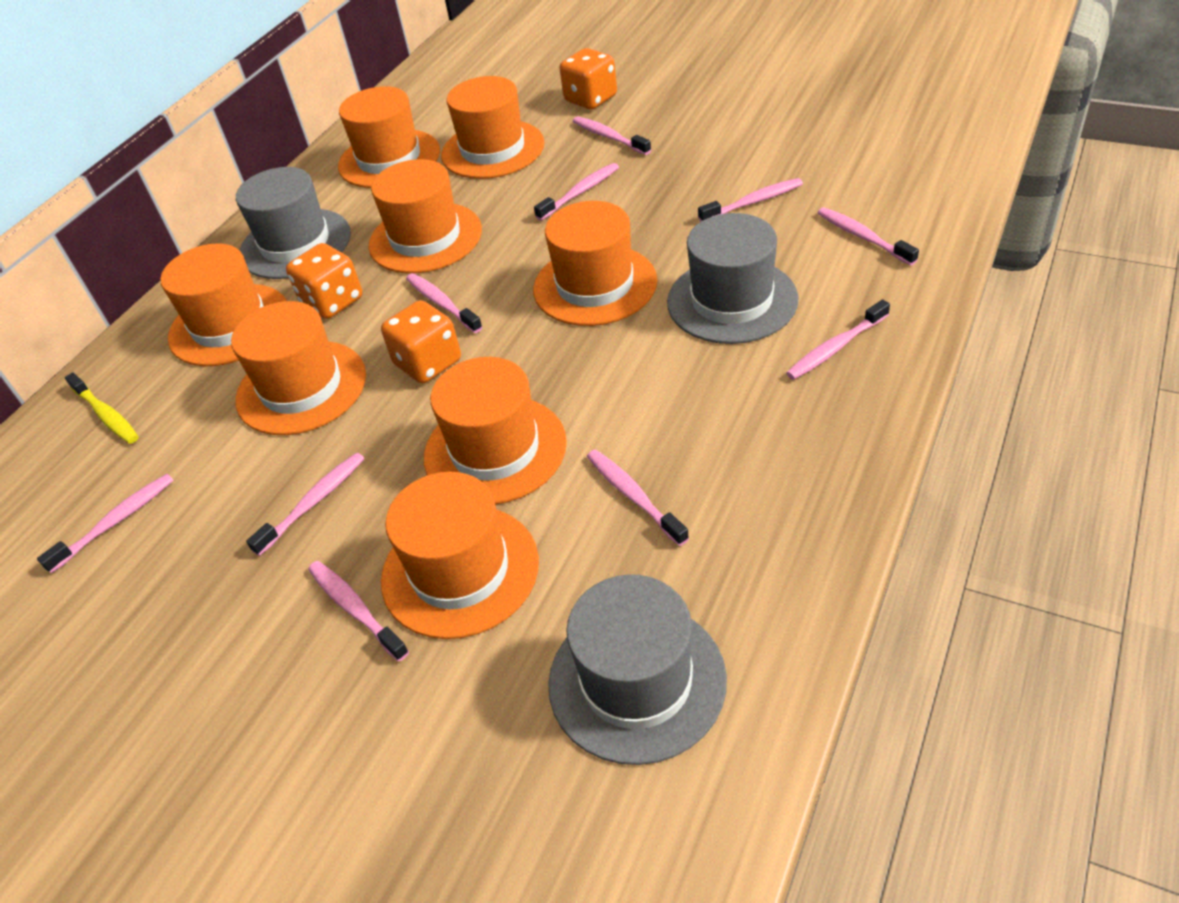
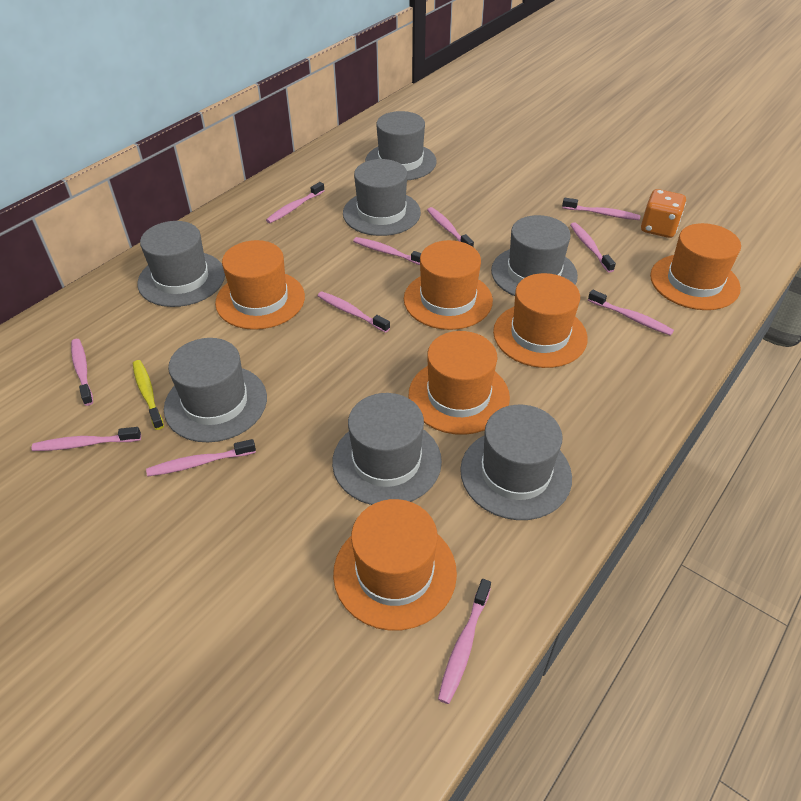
grey hat: 3 -> 7
orange dice: 3 -> 1
orange hat: 8 -> 6
pink toothbrush: 10 -> 11

